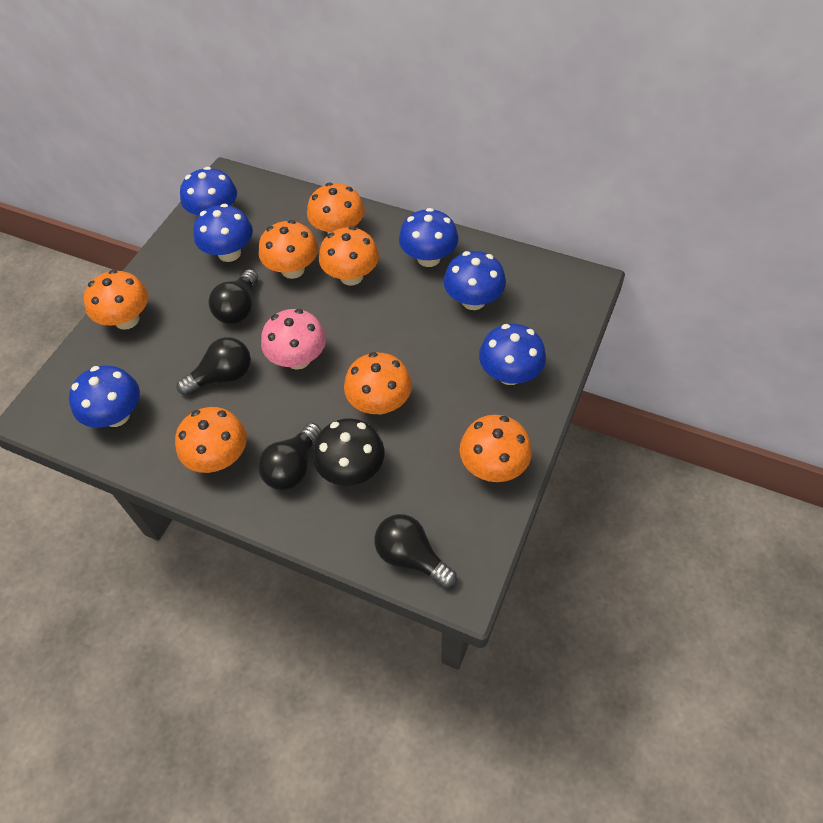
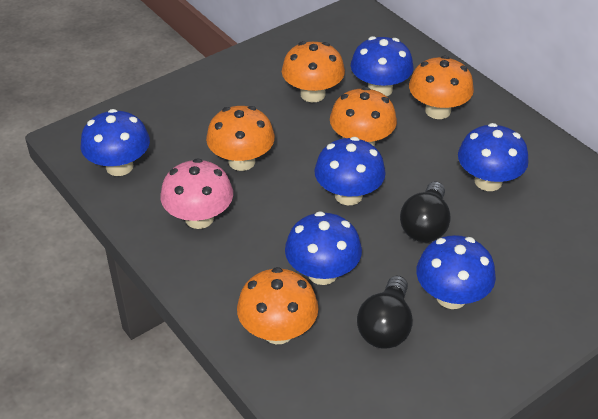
black light bulb: 4 -> 2
black mushroom: 1 -> 0
orange mushroom: 7 -> 5

